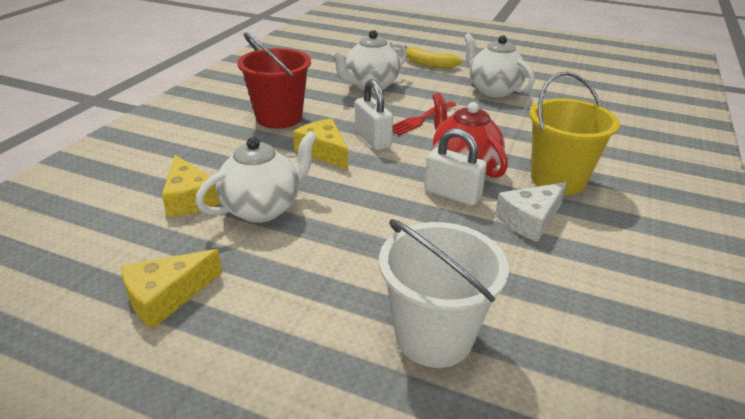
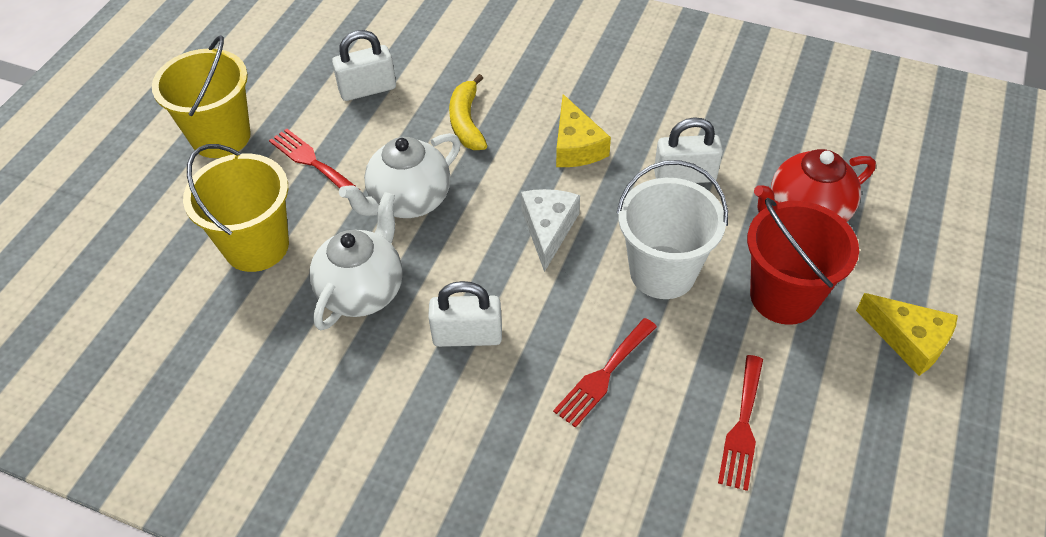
red fork: 1 -> 3
white padlock: 2 -> 3
white teapot: 3 -> 2
yellow bucket: 1 -> 2
yellow cheese: 3 -> 2

